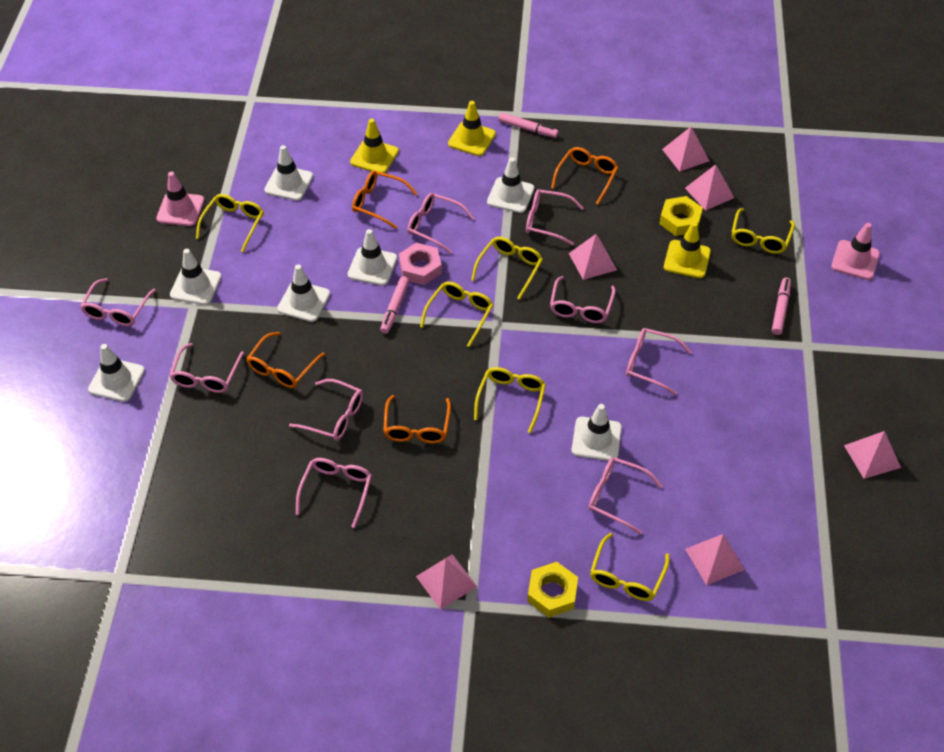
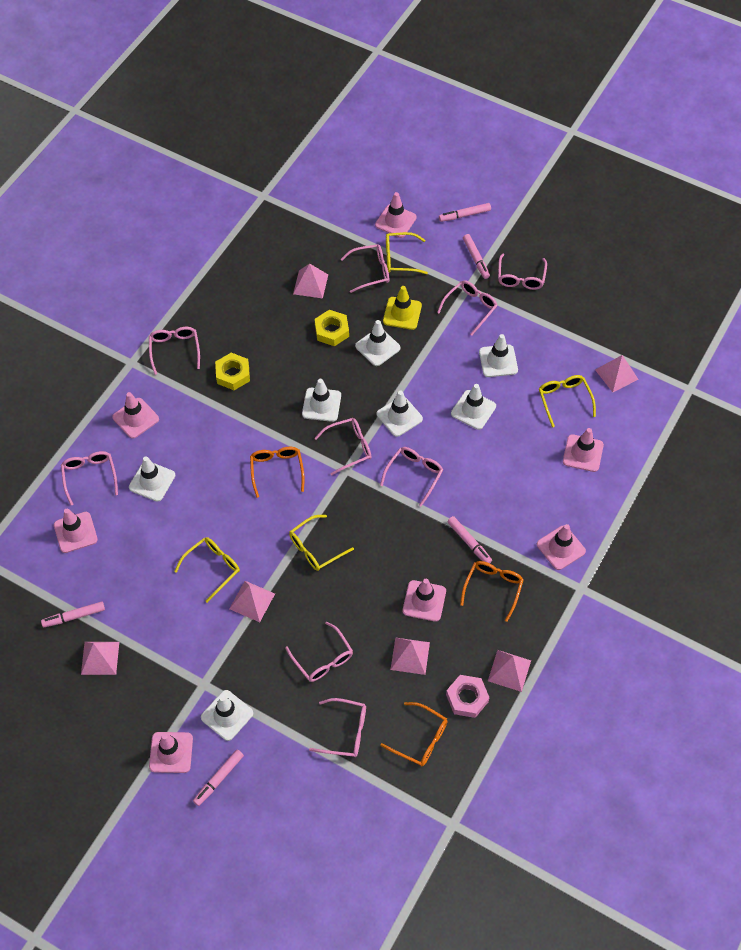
orange glasses: 4 -> 3
pink marker: 3 -> 5
pink traffic cone: 2 -> 7
yellow glasses: 6 -> 4
yellow traffic cone: 3 -> 1

